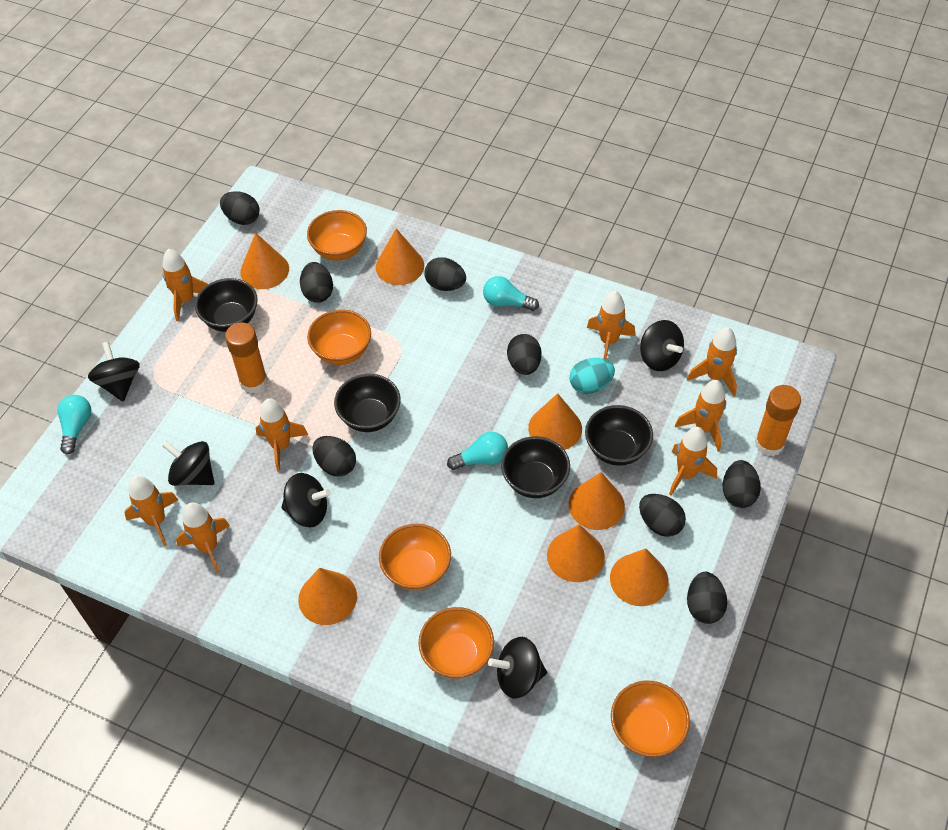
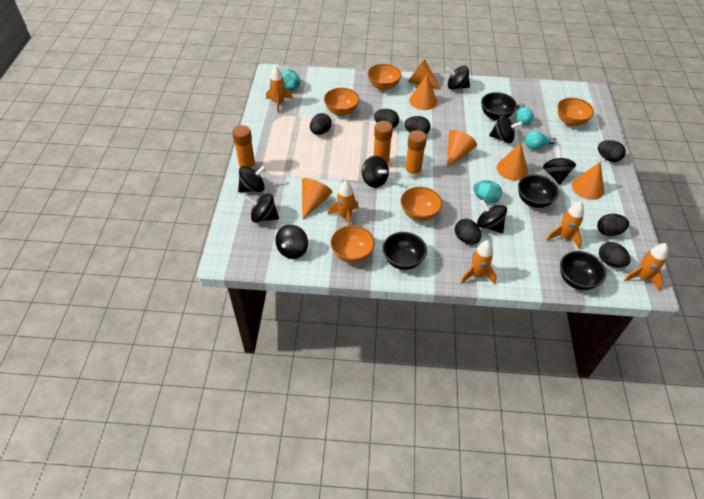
black egg: 8 -> 7
black spinning top: 5 -> 8
orange cone: 7 -> 6
orange glue stick: 2 -> 3
orange rocket: 8 -> 5
turquoise egg: 1 -> 2
turquoise light bulb: 3 -> 2

